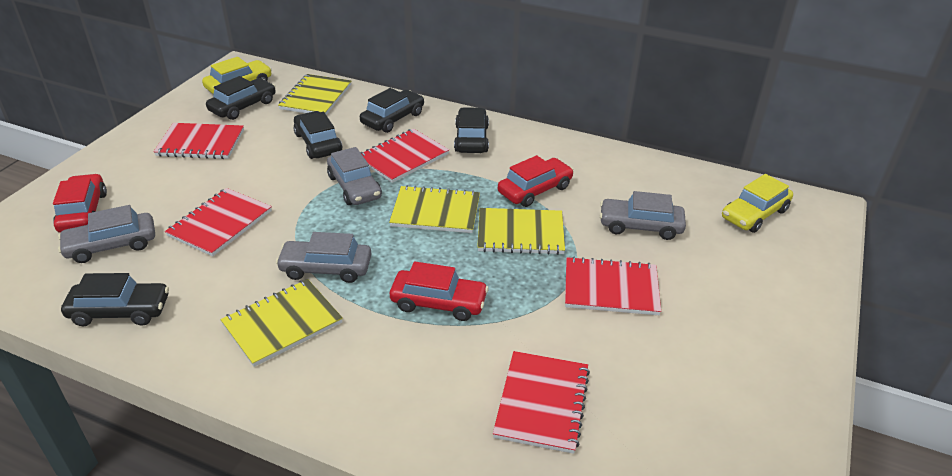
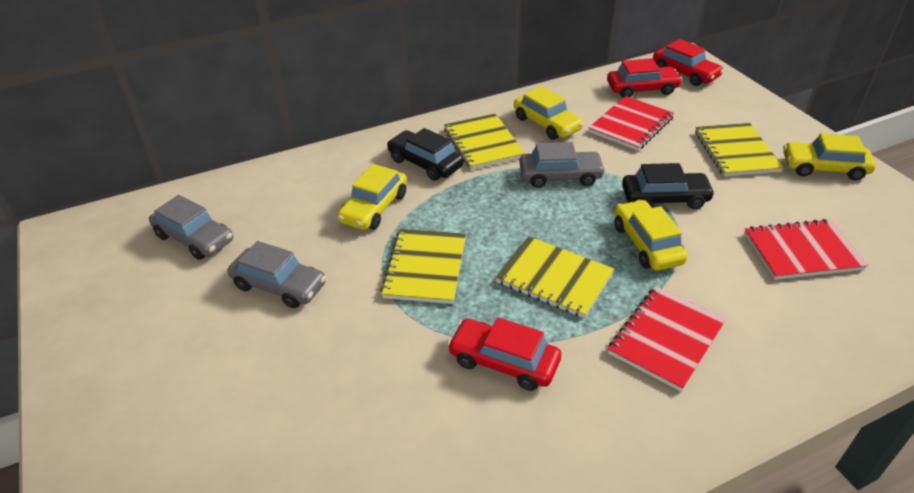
black car: 5 -> 2
grey car: 4 -> 3
red notebook: 5 -> 3
yellow car: 2 -> 4

